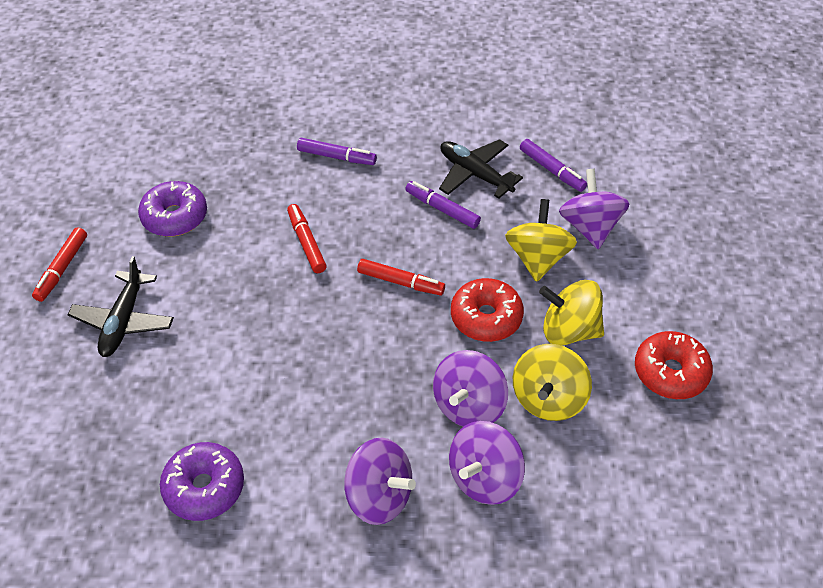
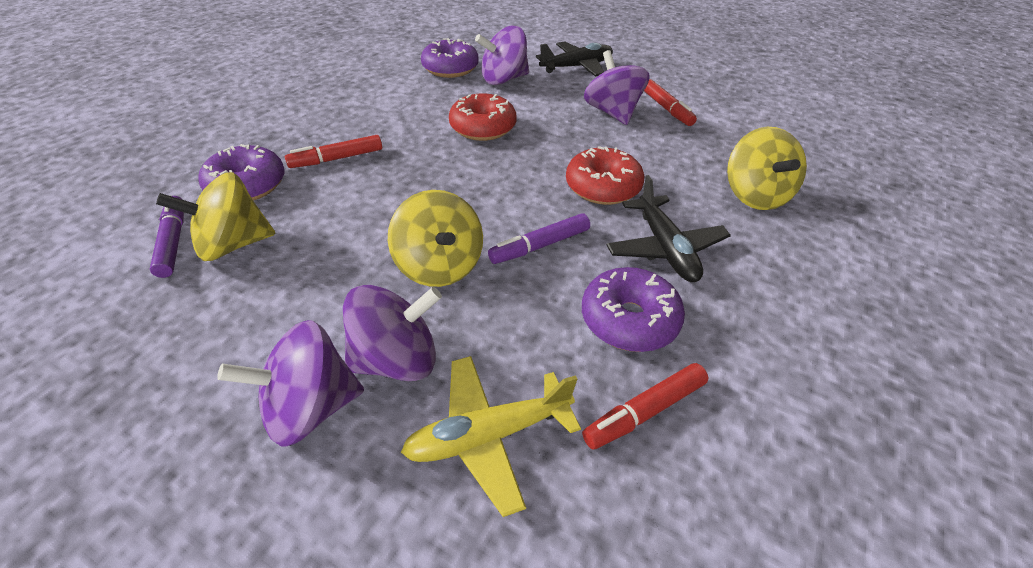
purple donut: 2 -> 3
purple marker: 3 -> 2
yellow plane: 0 -> 1

